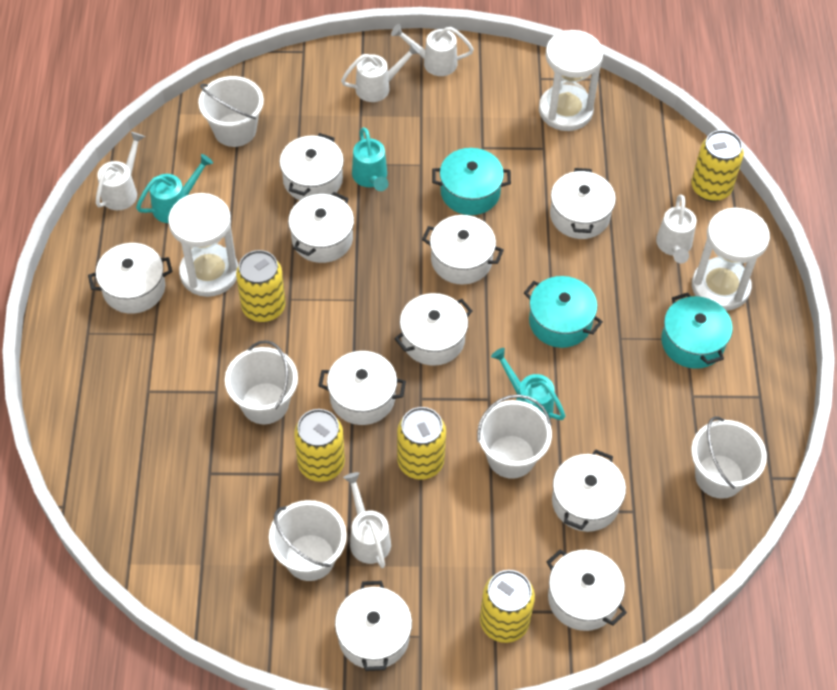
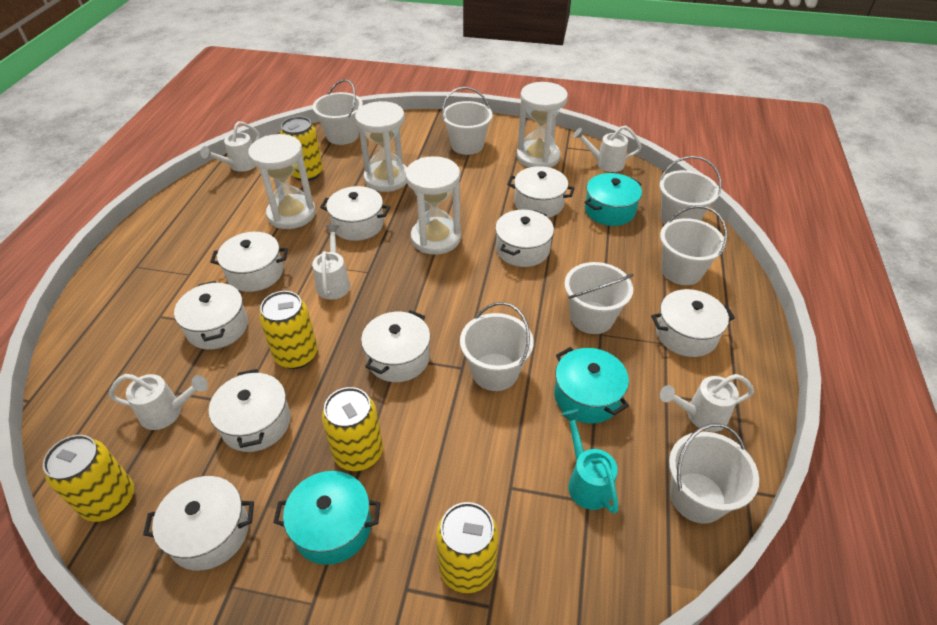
turquoise watering can: 3 -> 1
white bucket: 5 -> 7
white hourglass: 3 -> 4
white pot: 10 -> 9

